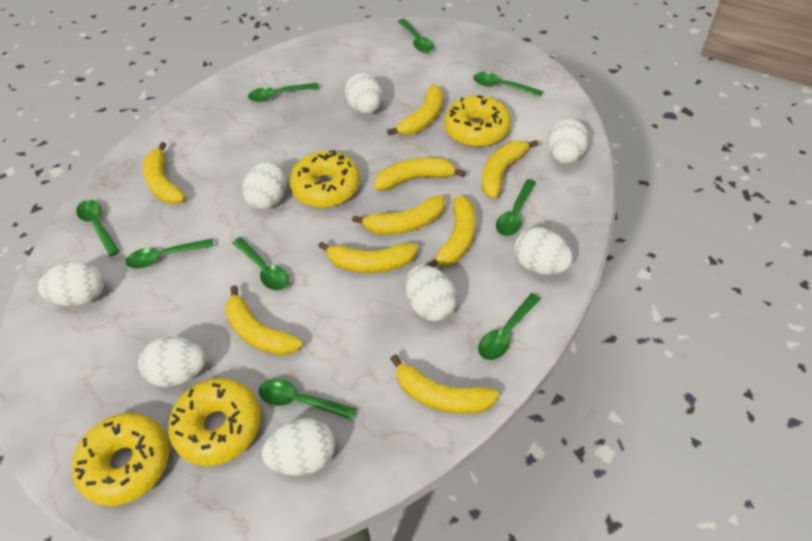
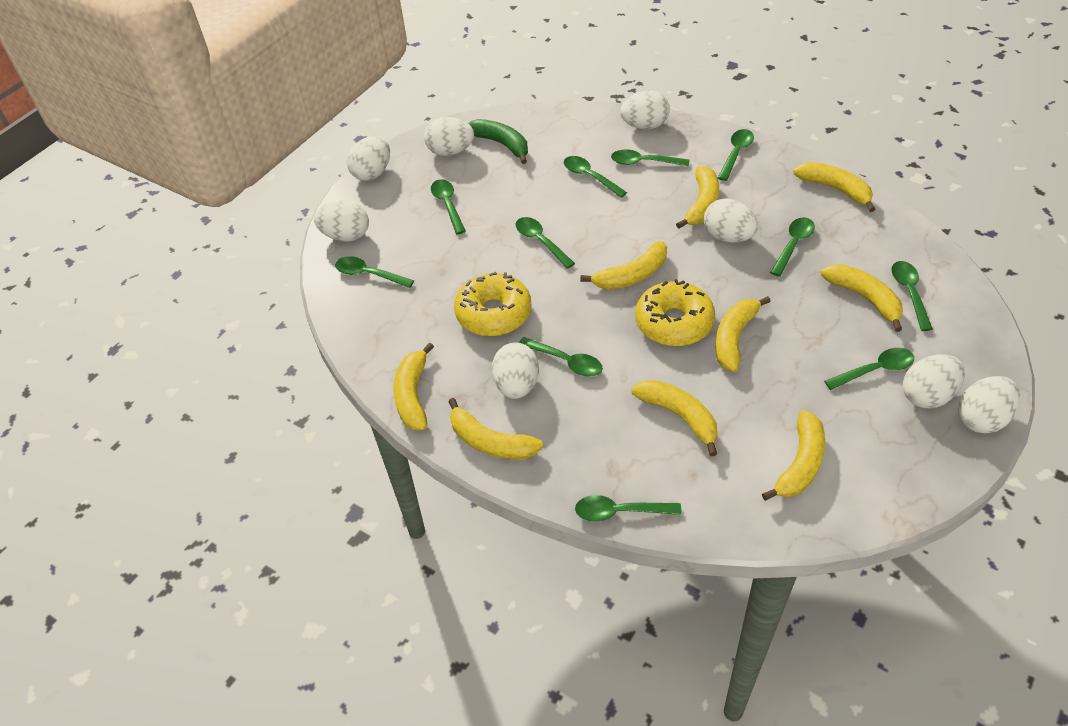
green banana: 0 -> 1
green spoon: 9 -> 11
yellow donut: 4 -> 2

